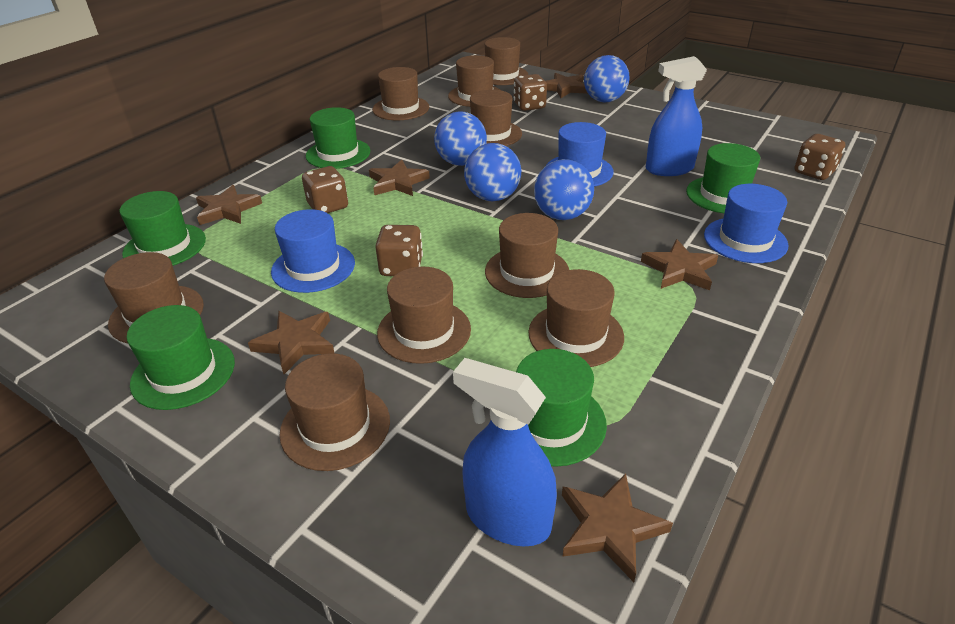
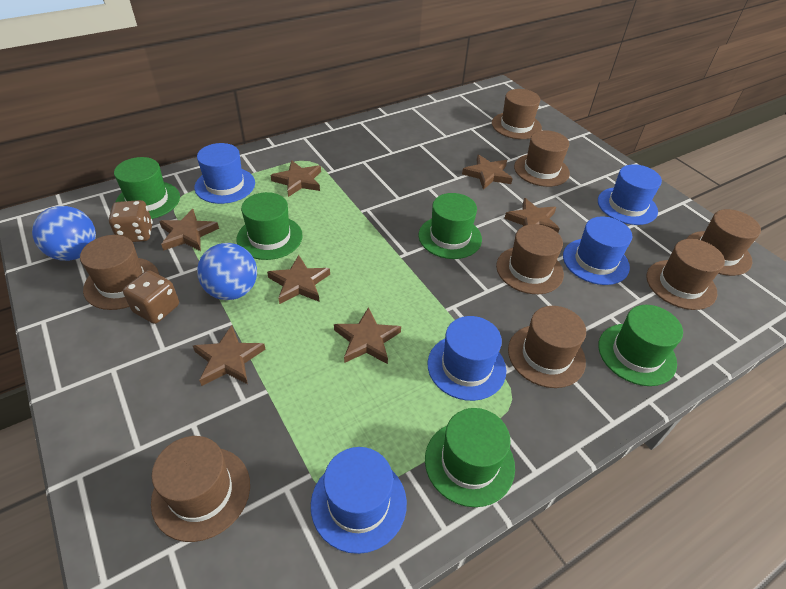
blue ball: 4 -> 2
blue hat: 3 -> 5
blue spray bottle: 2 -> 0
brown dice: 4 -> 2
brown hat: 9 -> 8
brown star: 6 -> 7

